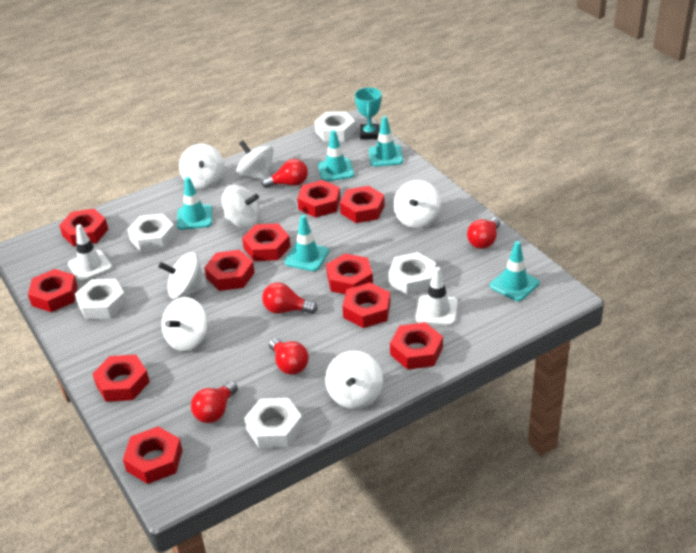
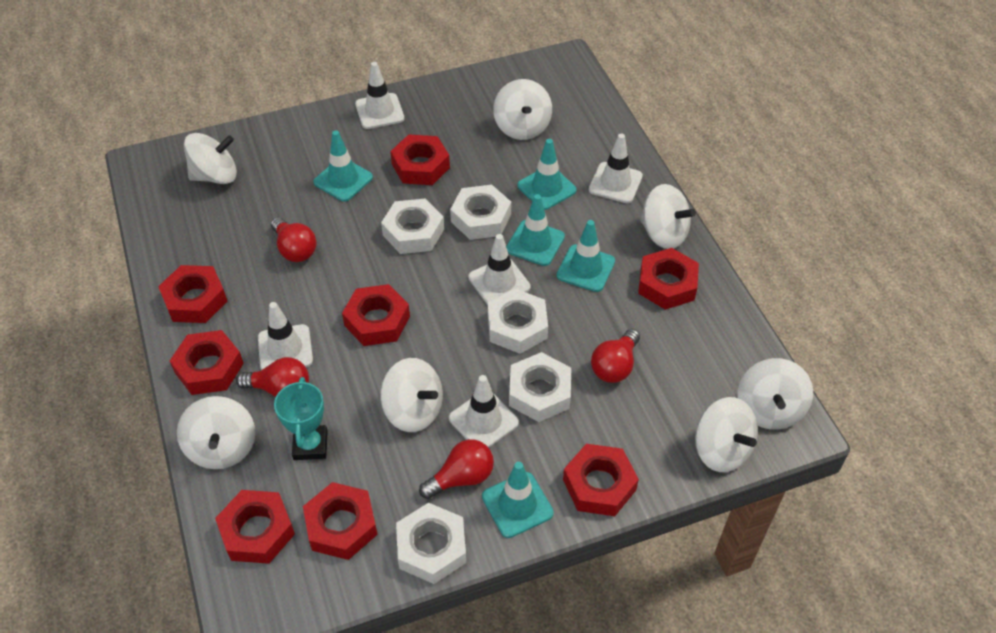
red light bulb: 5 -> 4
red nut: 11 -> 8
white traffic cone: 2 -> 5

